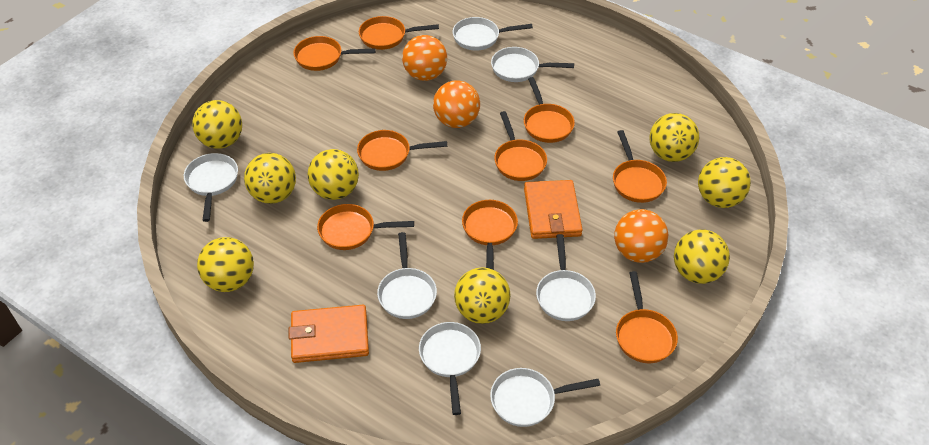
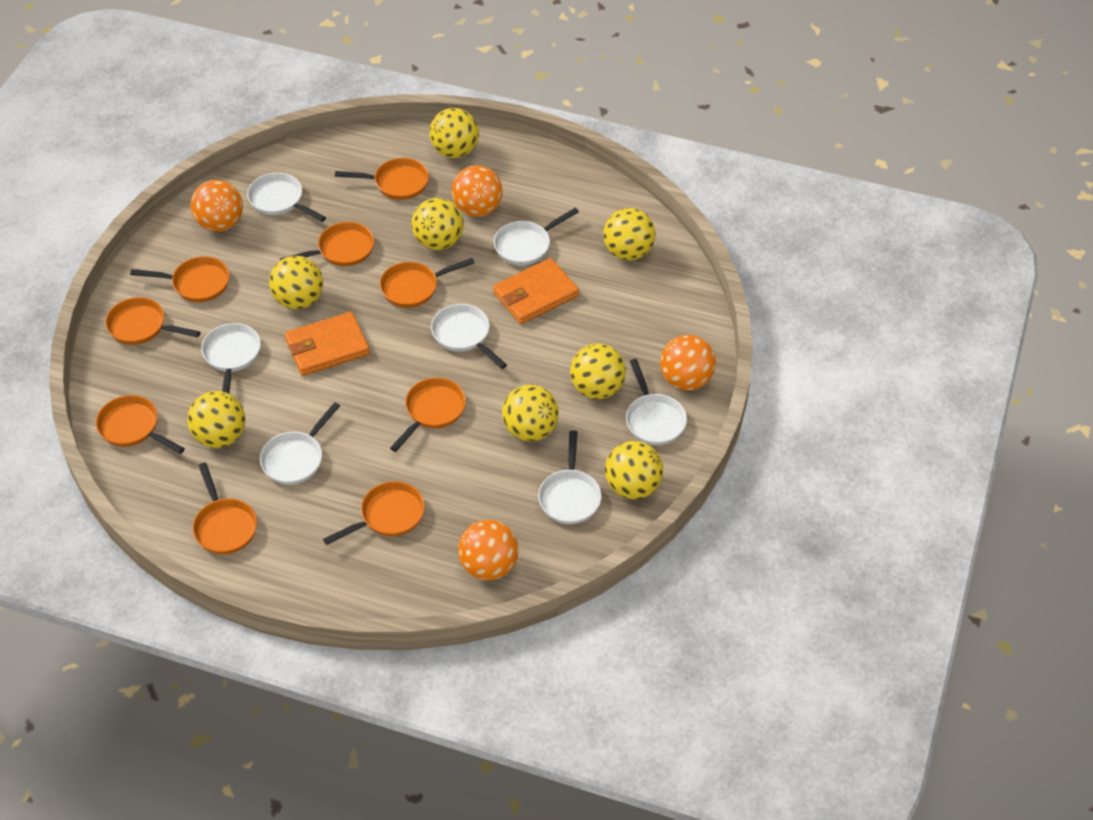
orange ball: 3 -> 4

